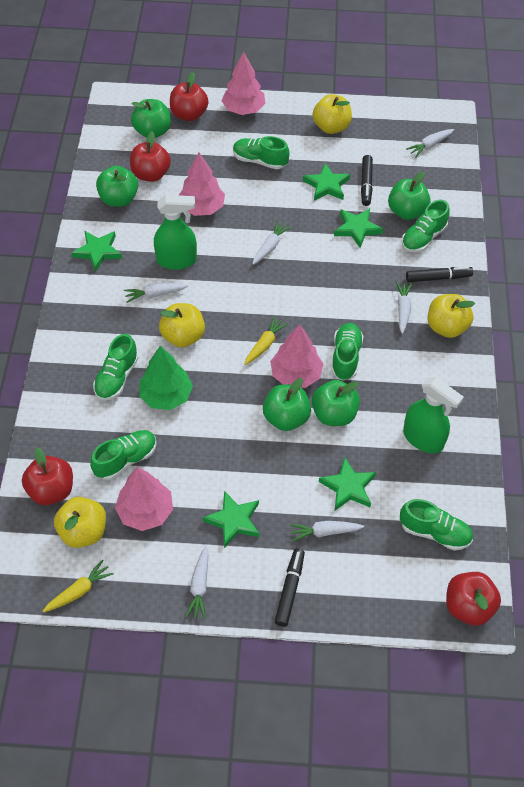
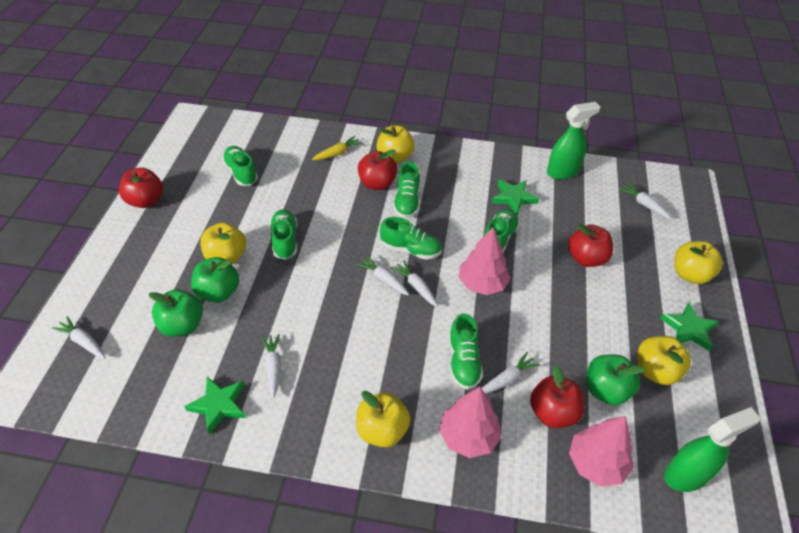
black marker: 3 -> 0
green apple: 5 -> 3
green star: 5 -> 3
green tree: 1 -> 0
pink tree: 4 -> 3
yellow apple: 4 -> 5
yellow carrot: 2 -> 1

